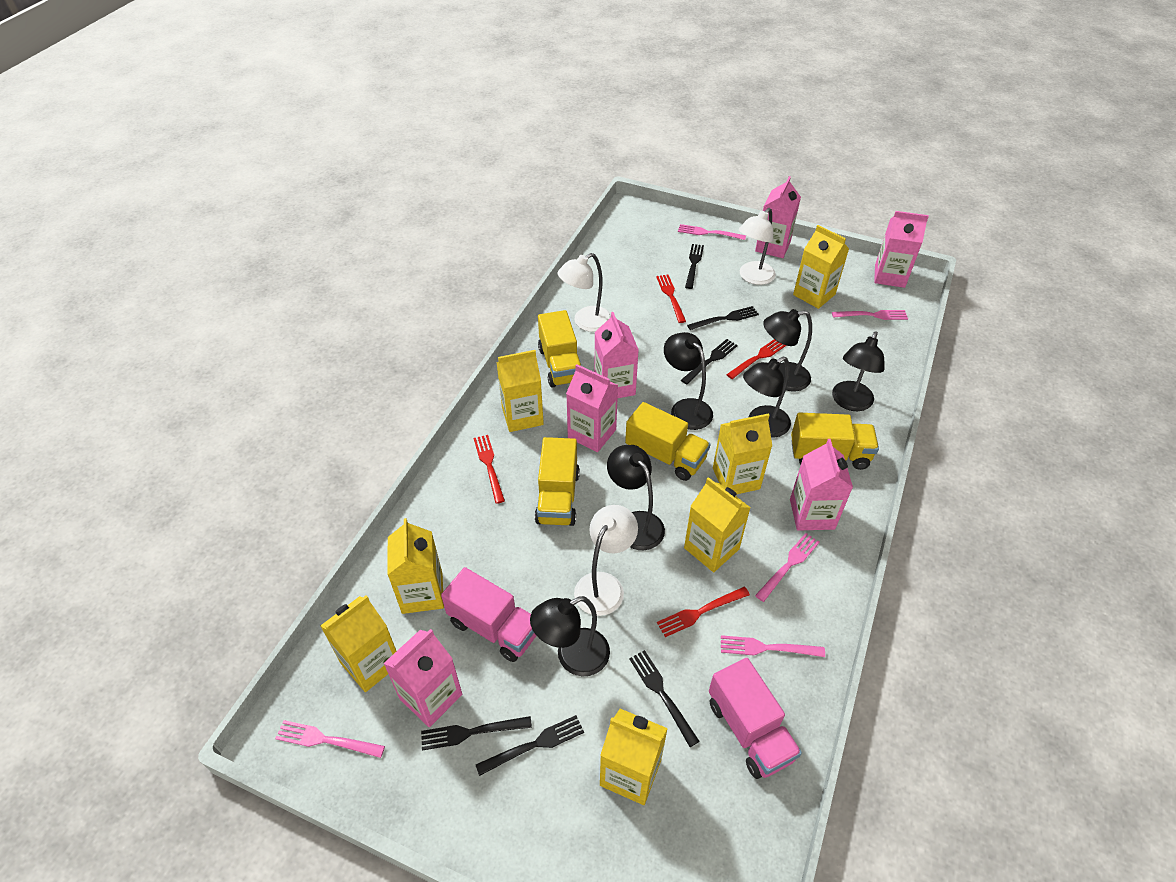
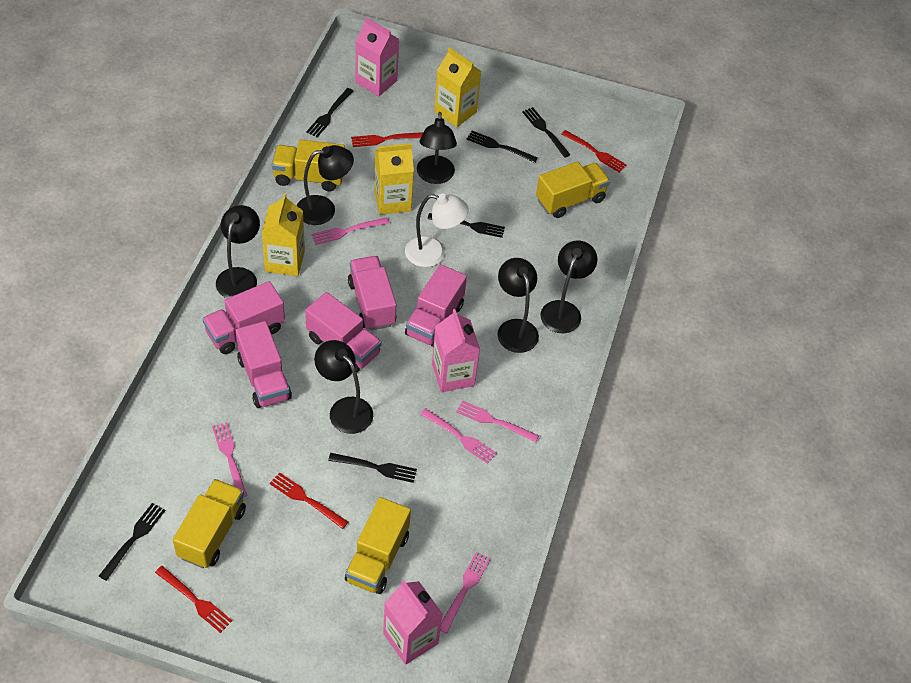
pink carton: 6 -> 3
pink truck: 2 -> 5
white lamp: 3 -> 1
yellow carton: 7 -> 3

